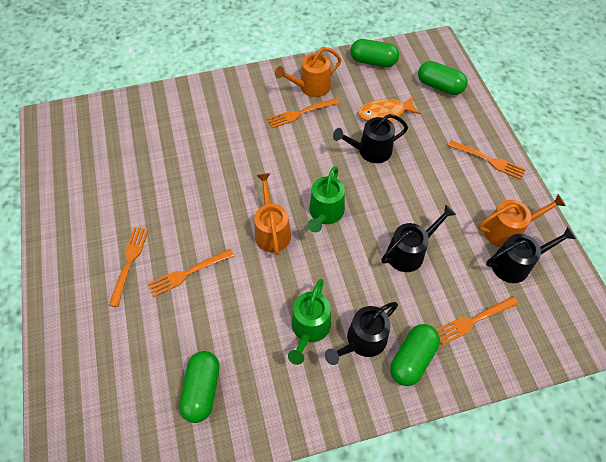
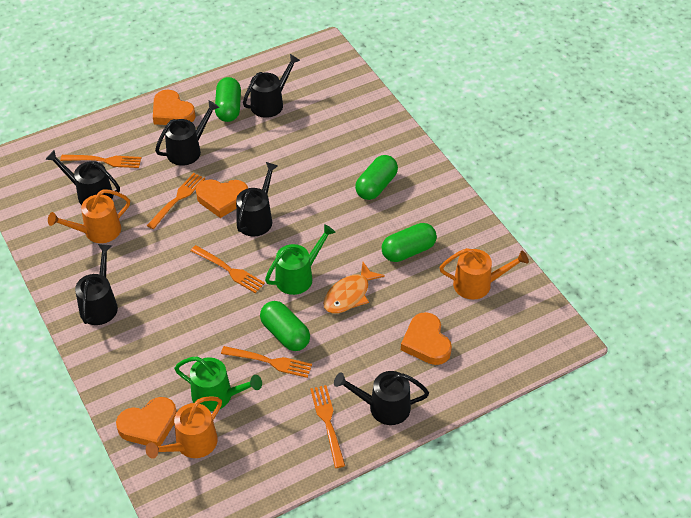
black watering can: 4 -> 6
orange heart: 0 -> 4

